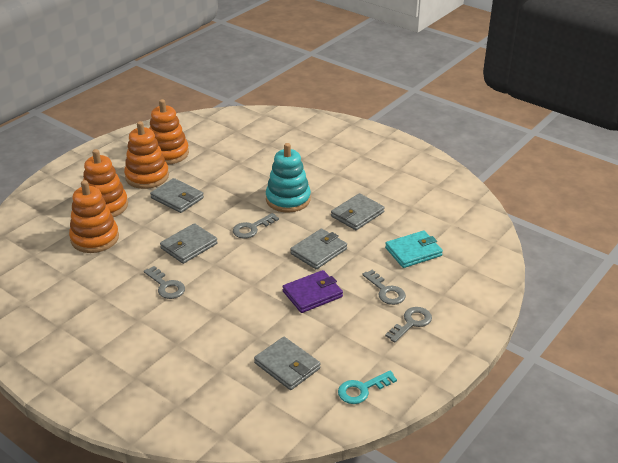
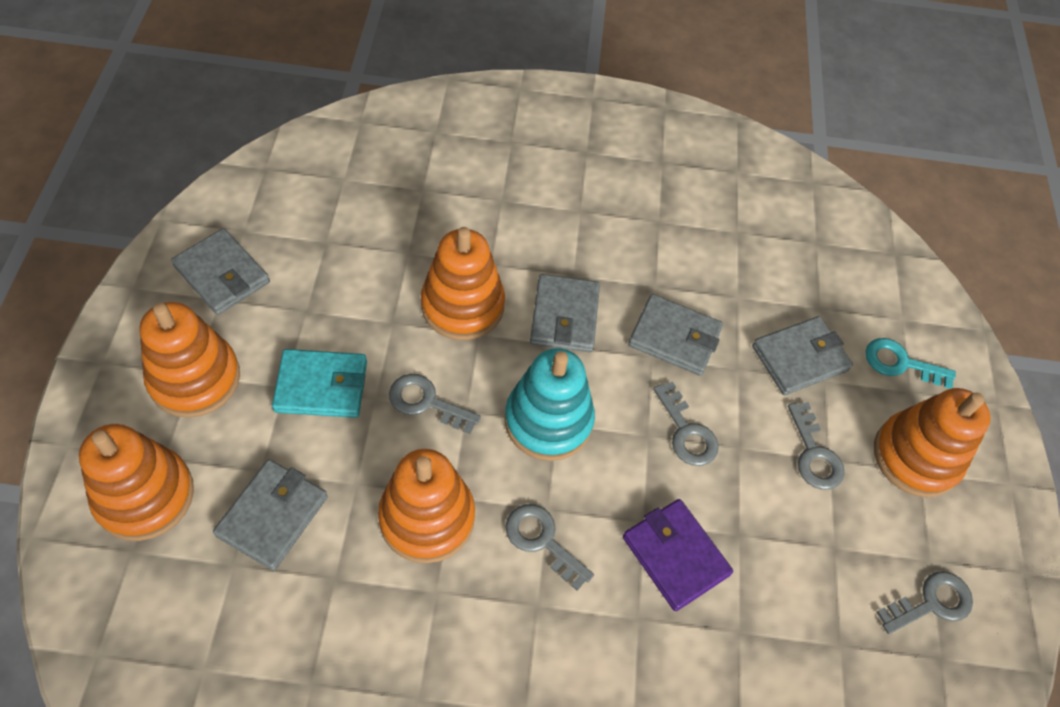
grey key: 4 -> 5
orange stacking toy: 4 -> 5

